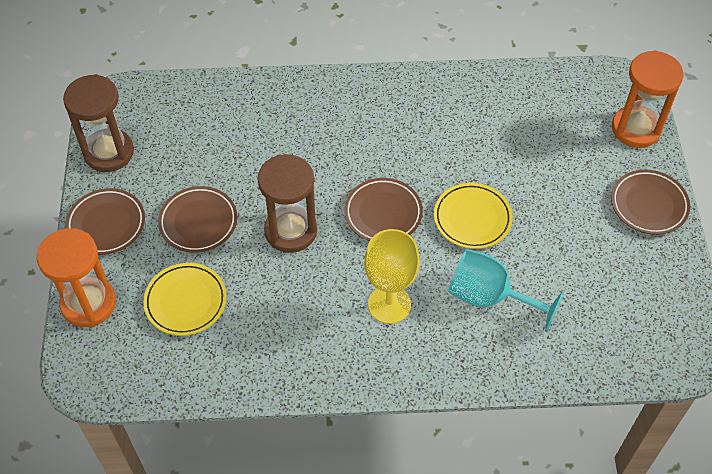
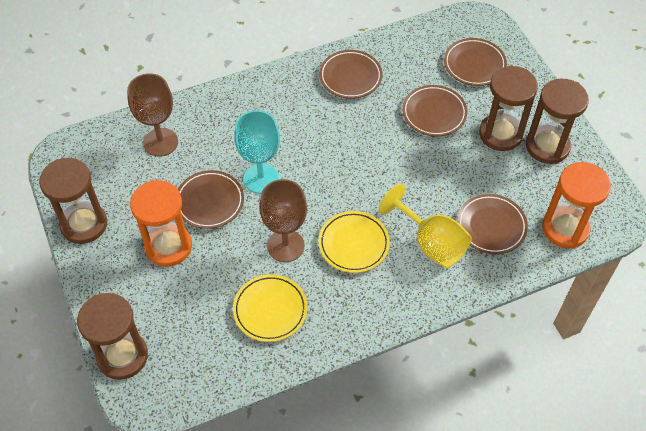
brown goblet: 0 -> 2
brown hourglass: 2 -> 4
brown plate: 4 -> 5

